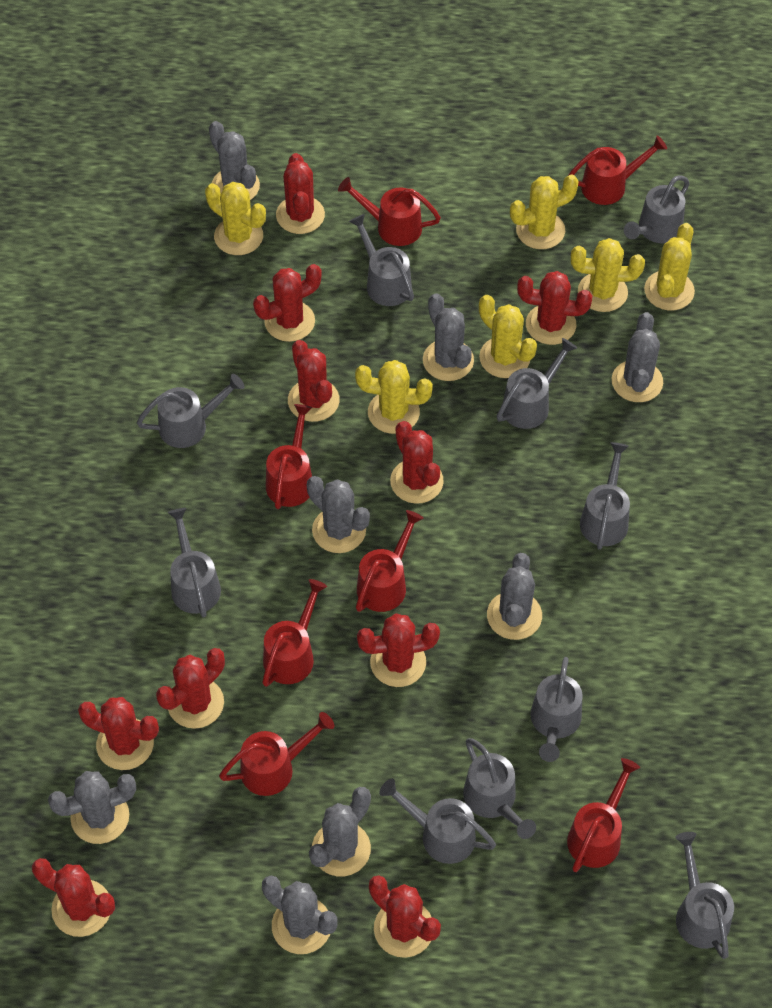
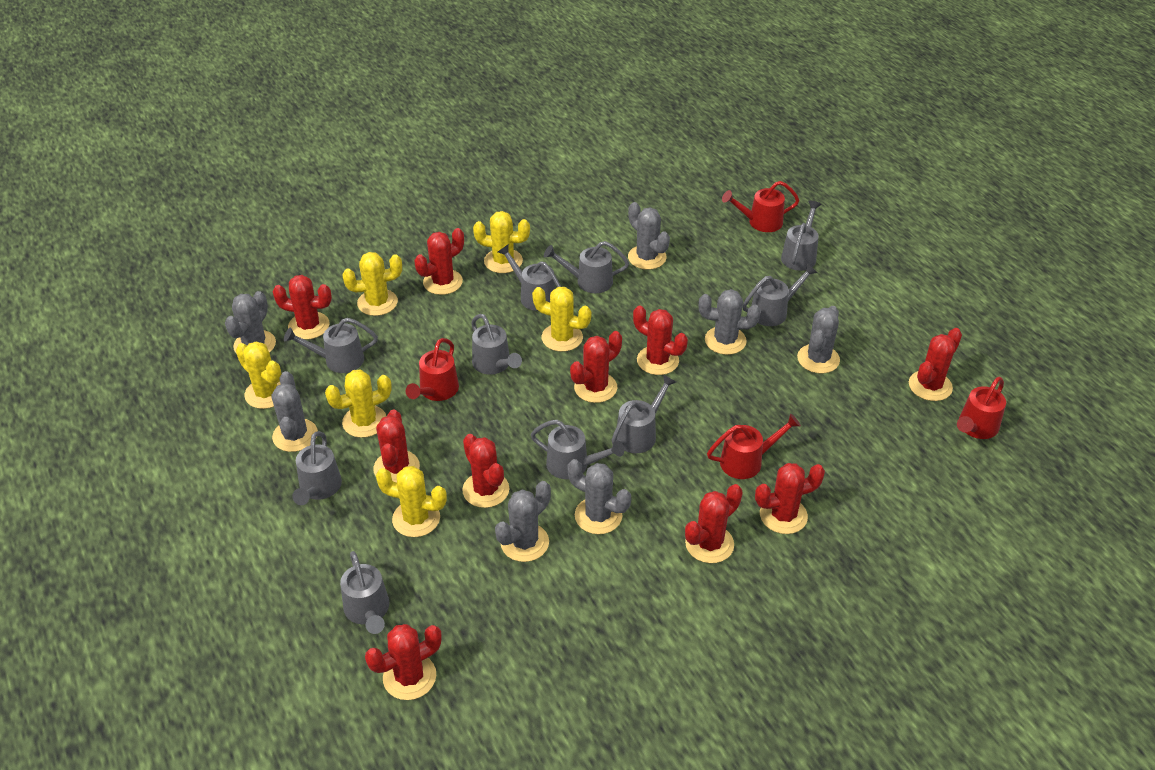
grey cactus: 8 -> 7
red watering can: 7 -> 4

